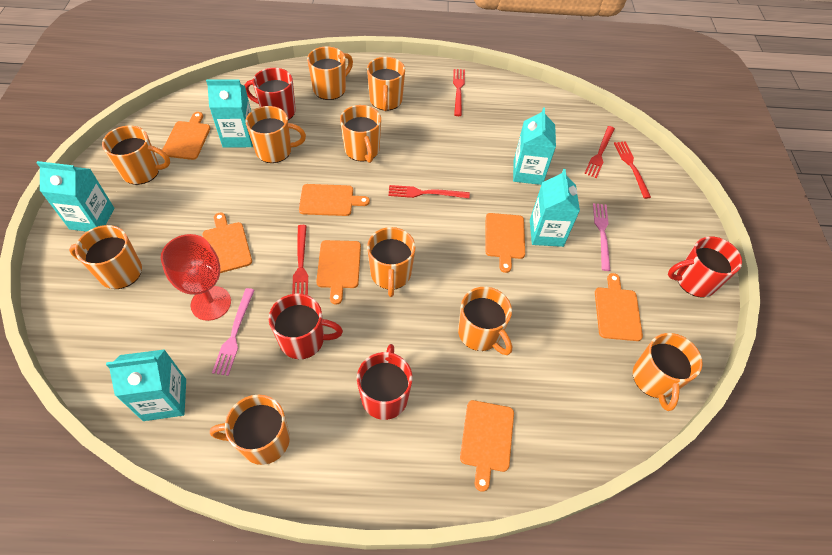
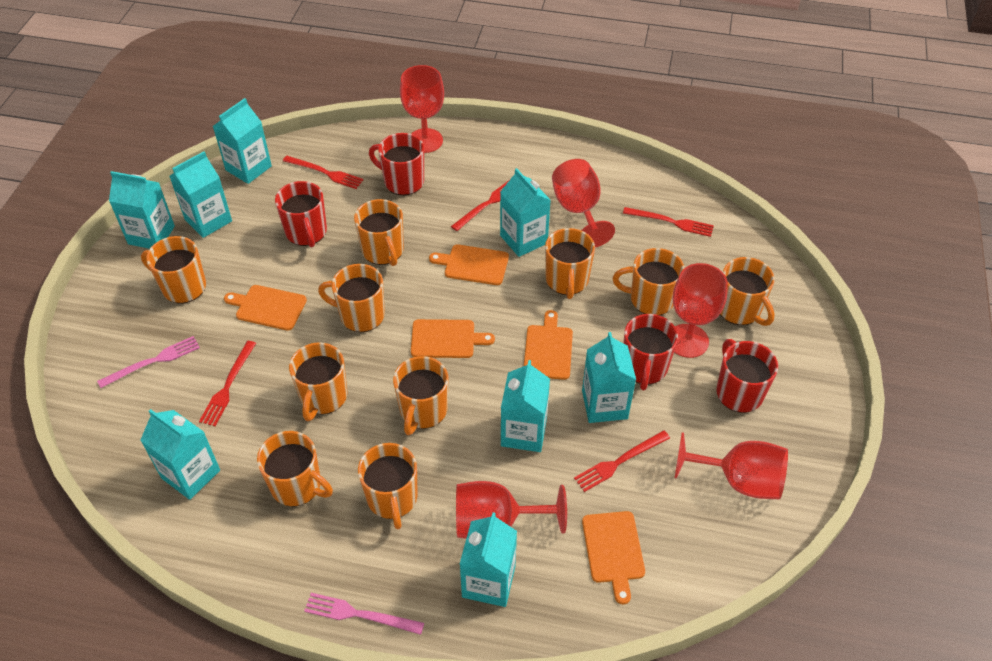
orange cutting board: 7 -> 5
red goblet: 1 -> 5
turquoise carton: 5 -> 8

